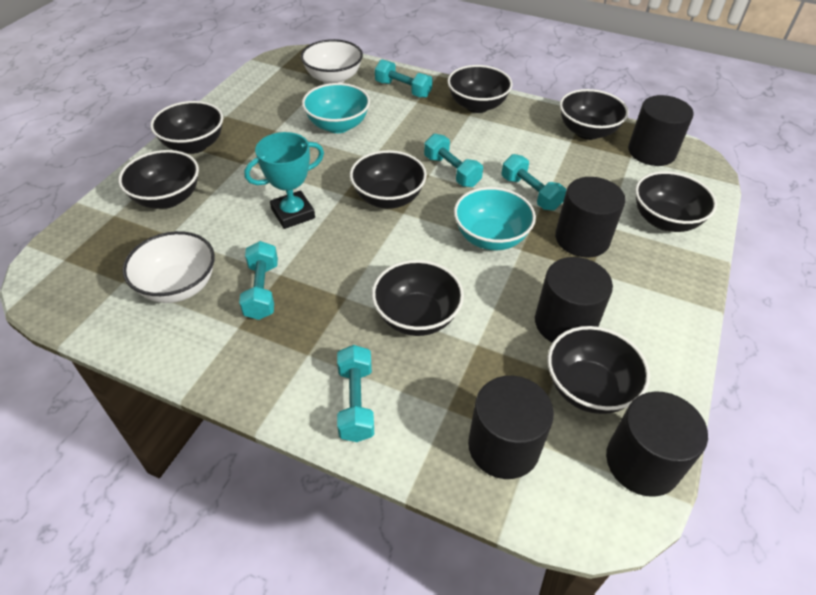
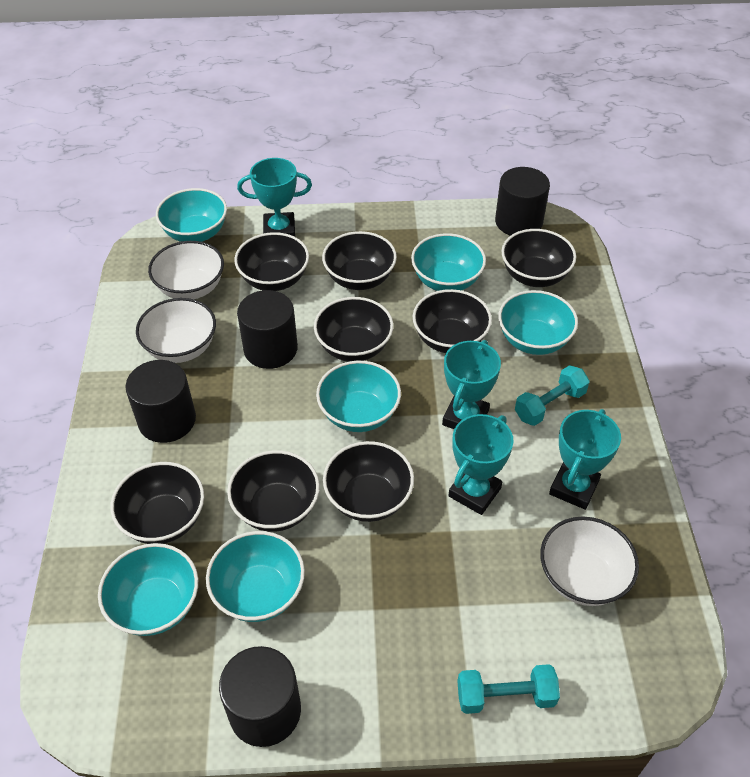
black cylinder: 5 -> 4
turquoise bowl: 2 -> 6
turquoise dumbbell: 5 -> 2
turquoise trophy: 1 -> 4
white bowl: 2 -> 3

